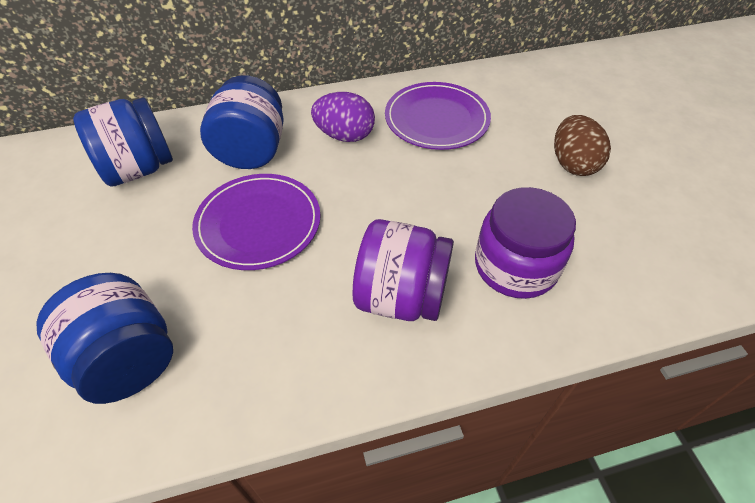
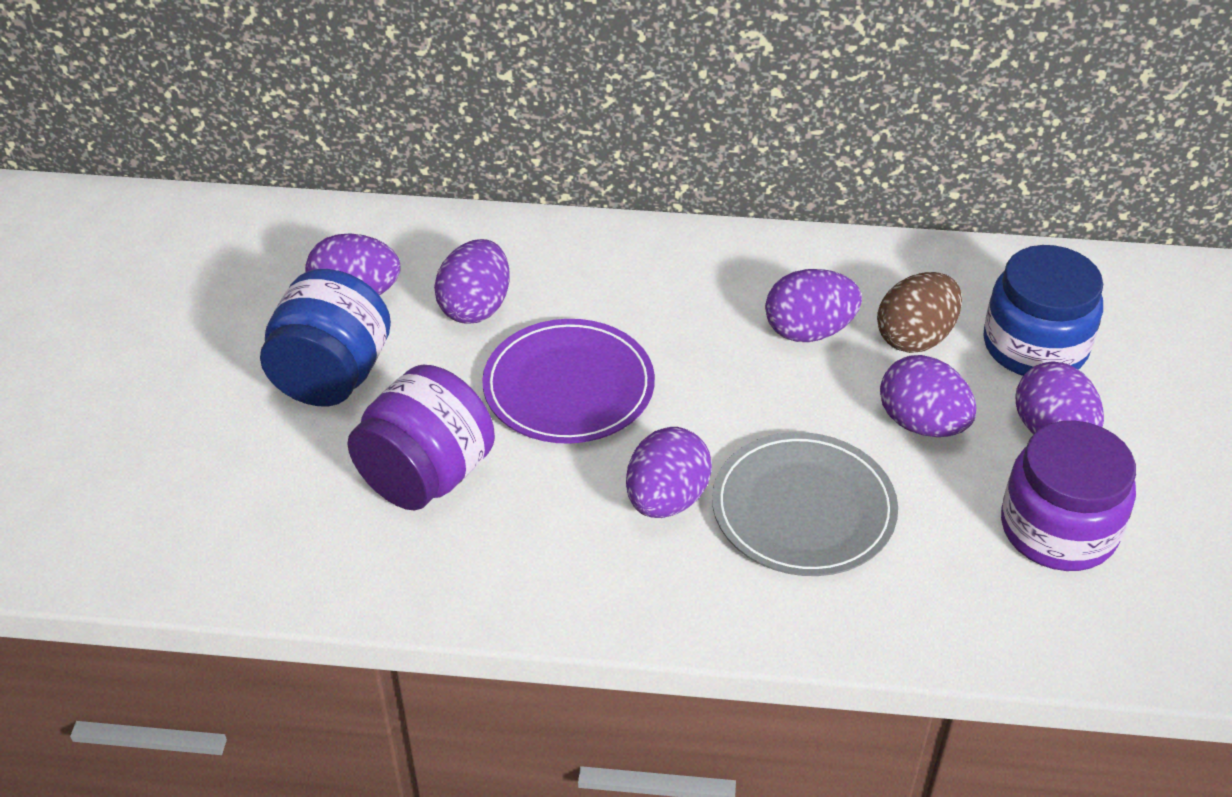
blue jar: 3 -> 2
grey plate: 0 -> 1
purple egg: 1 -> 6
purple plate: 2 -> 1

